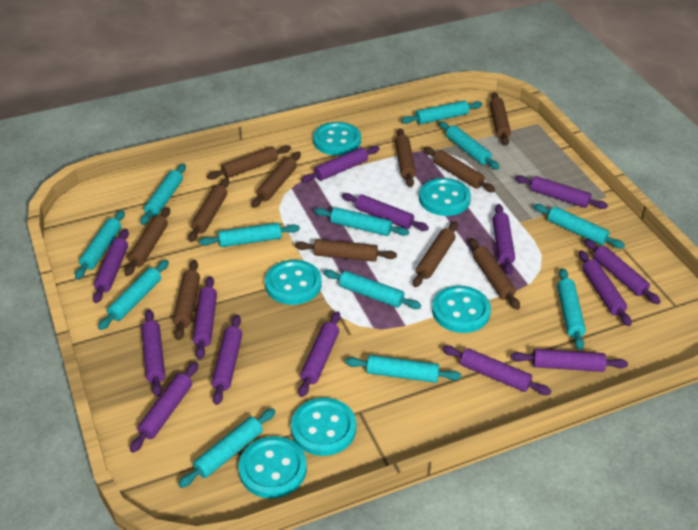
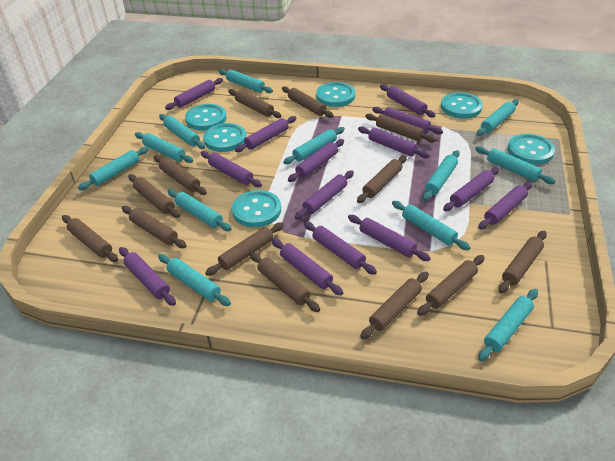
brown rolling pin: 11 -> 13

